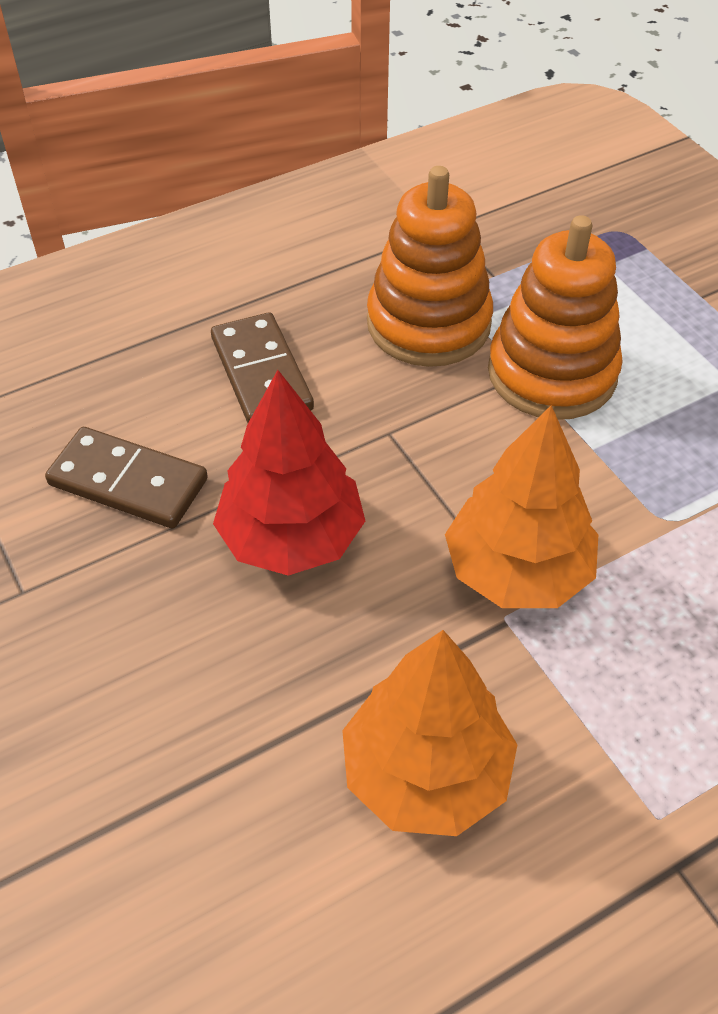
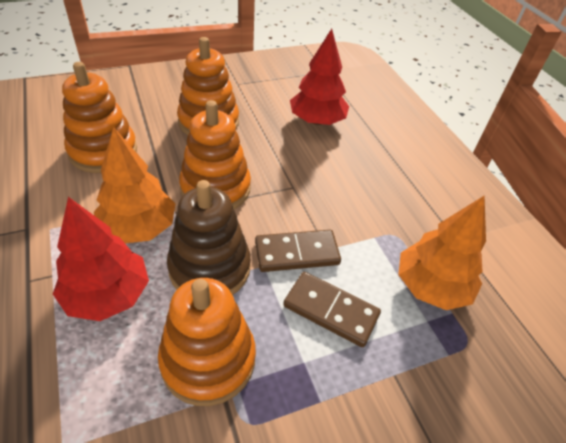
brown stacking toy: 0 -> 1
orange stacking toy: 2 -> 4
red tree: 1 -> 2

